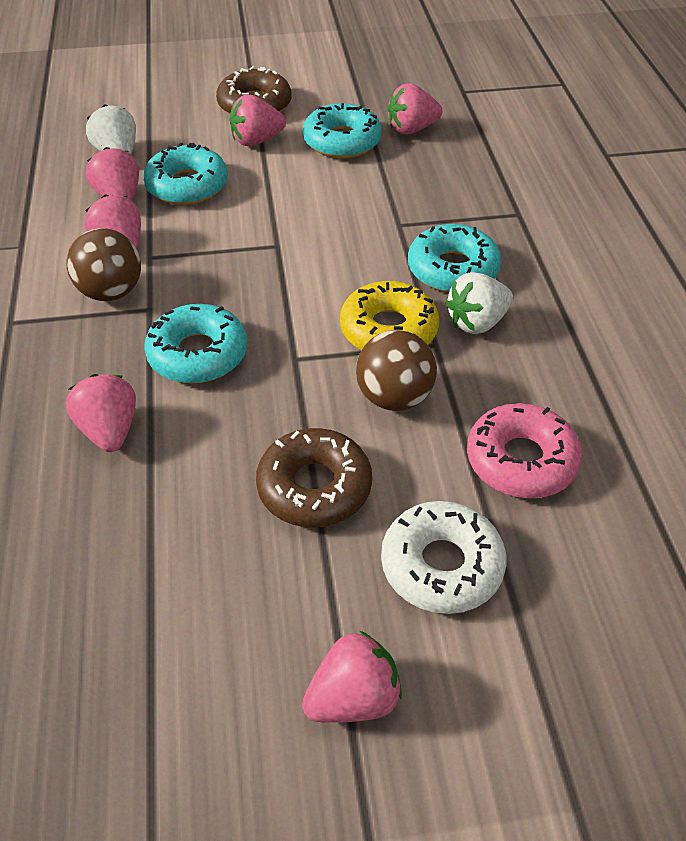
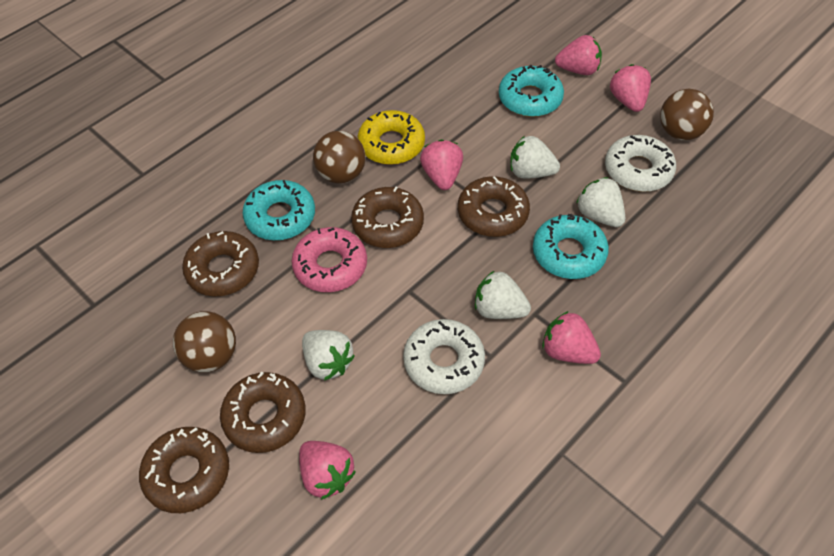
brown ball: 2 -> 3
brown donut: 2 -> 5
pink strawberry: 6 -> 5
turquoise donut: 4 -> 3
white donut: 1 -> 2
white strawberry: 2 -> 4

